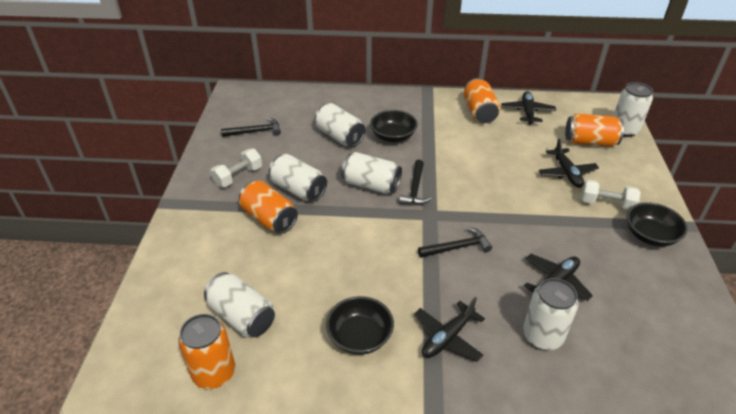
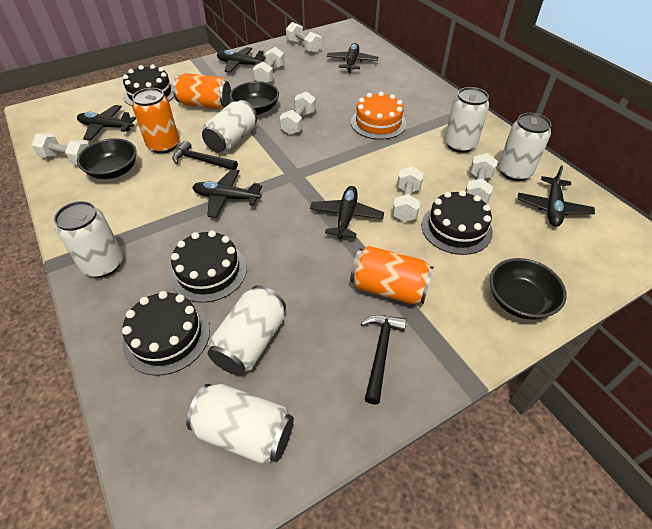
black cake: 0 -> 4
black hammer: 3 -> 2
black plane: 4 -> 6
orange cake: 0 -> 1
orange can: 4 -> 3
white dumbbell: 2 -> 6

